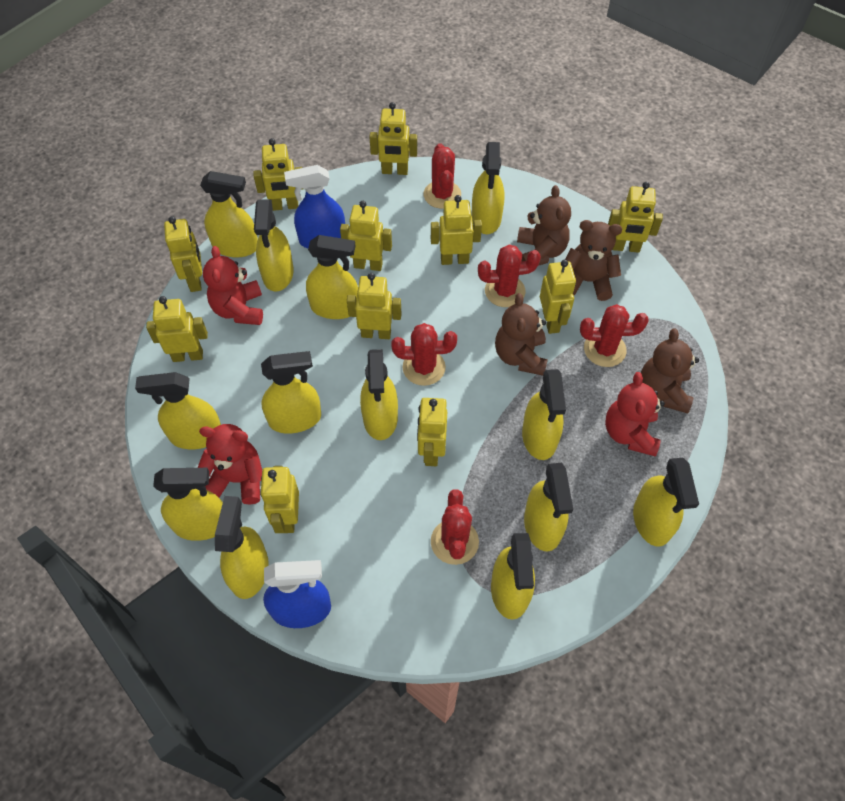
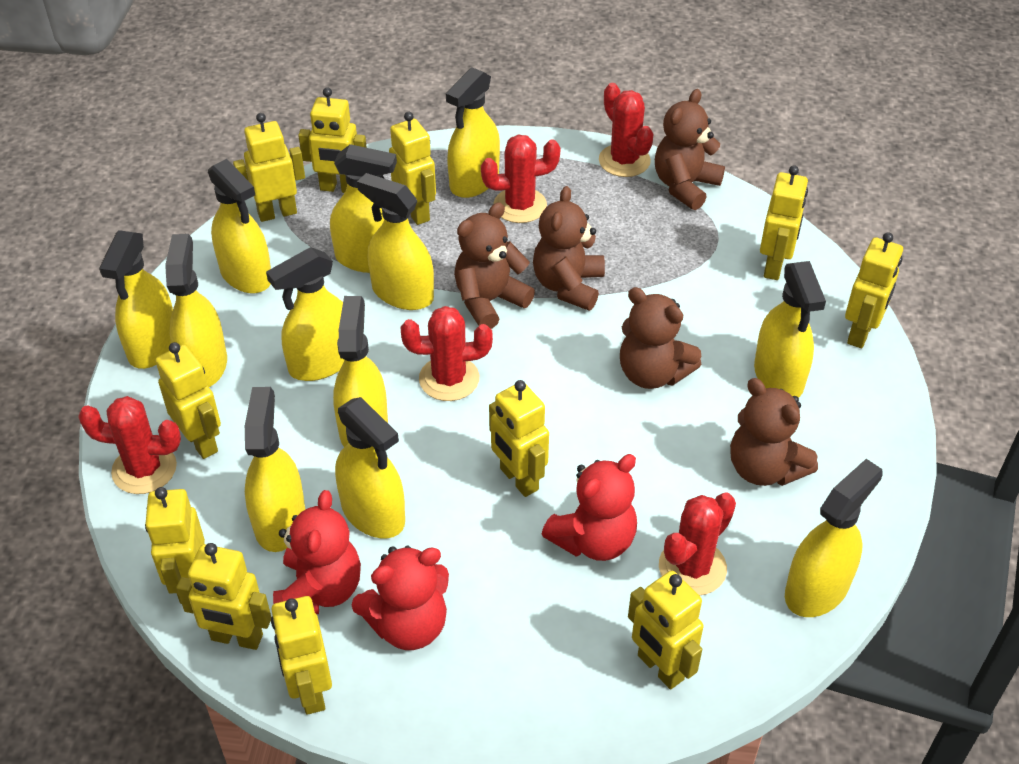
blue spray bottle: 2 -> 0
brown teddy bear: 4 -> 5
yellow spray bottle: 13 -> 12

